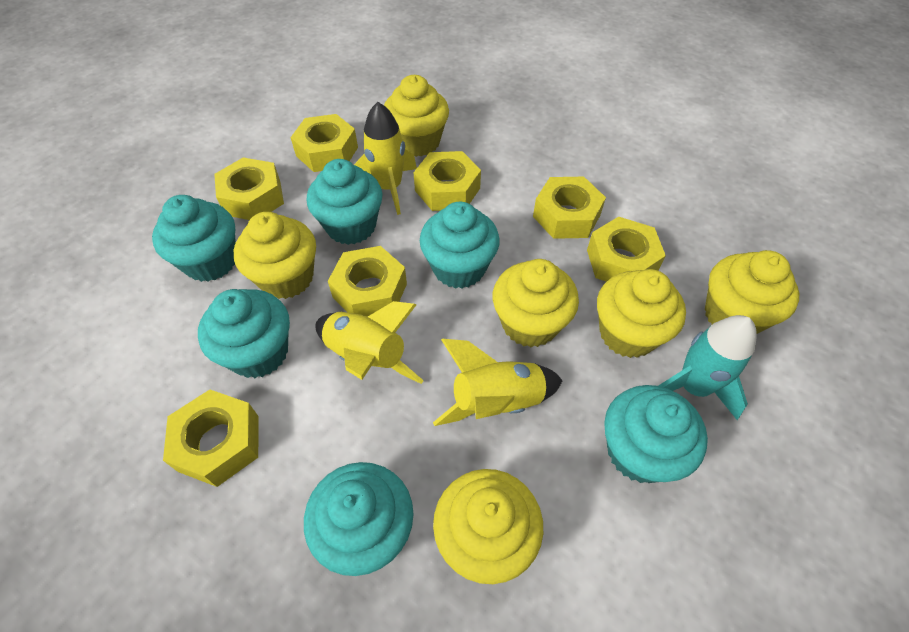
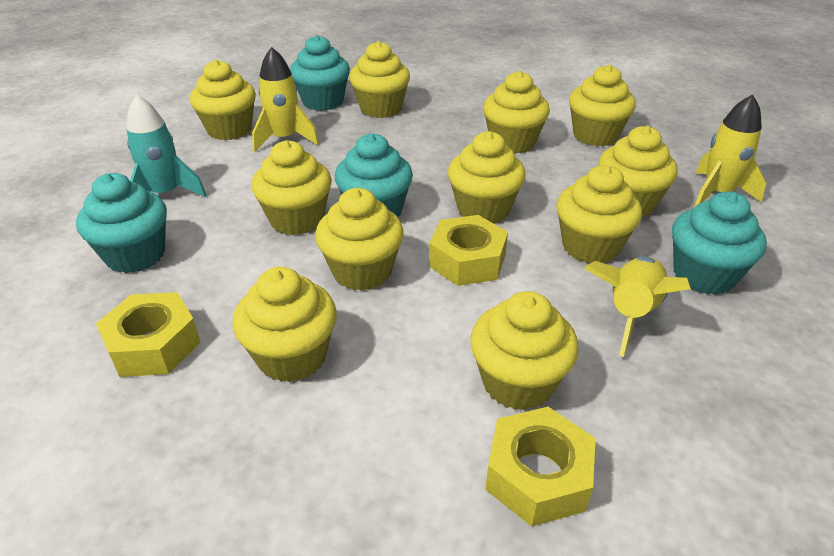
turquoise cupcake: 6 -> 4
yellow cupcake: 6 -> 11
yellow nut: 7 -> 3

